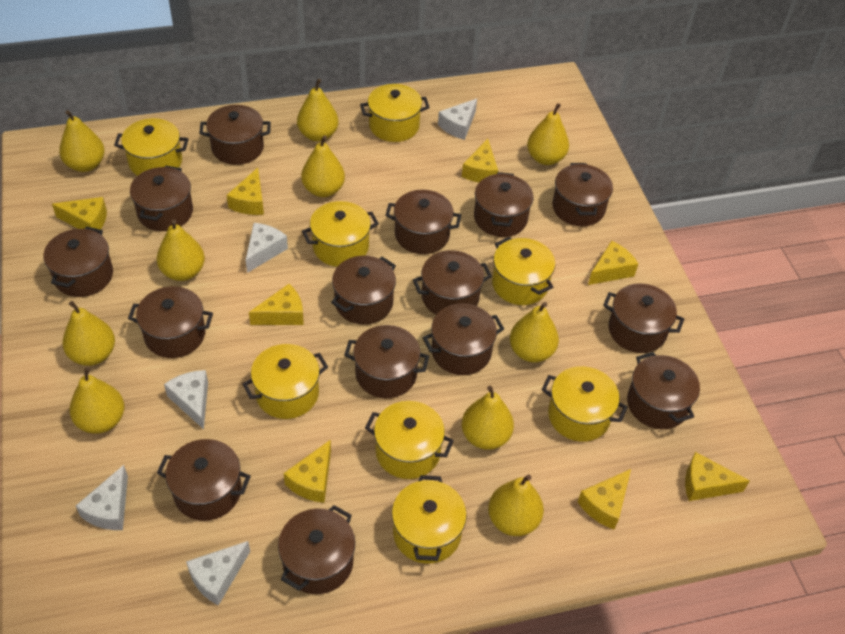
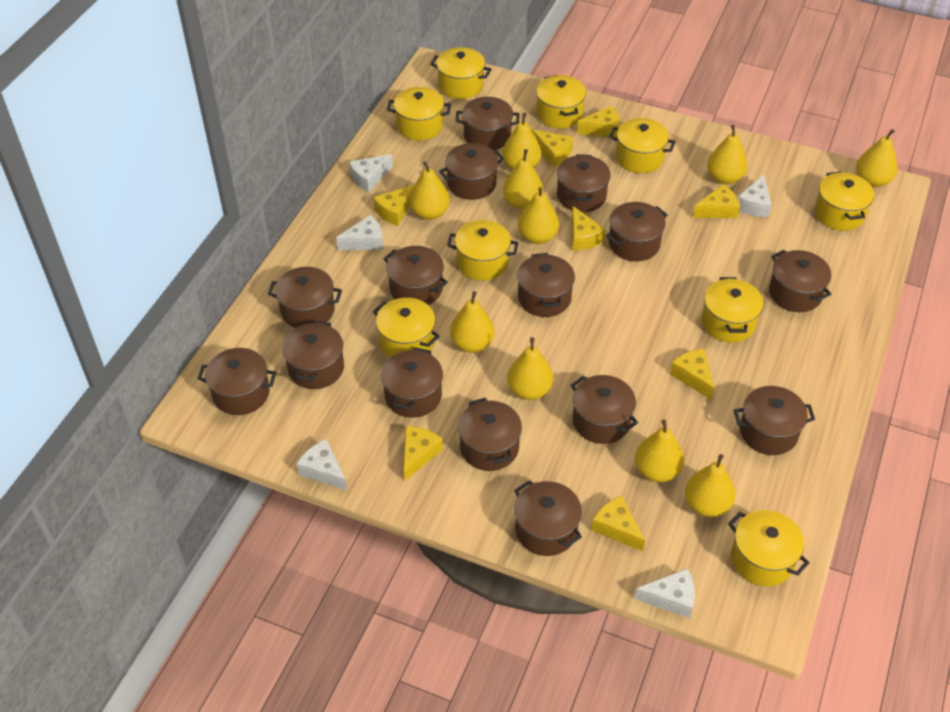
yellow pot: 8 -> 9

